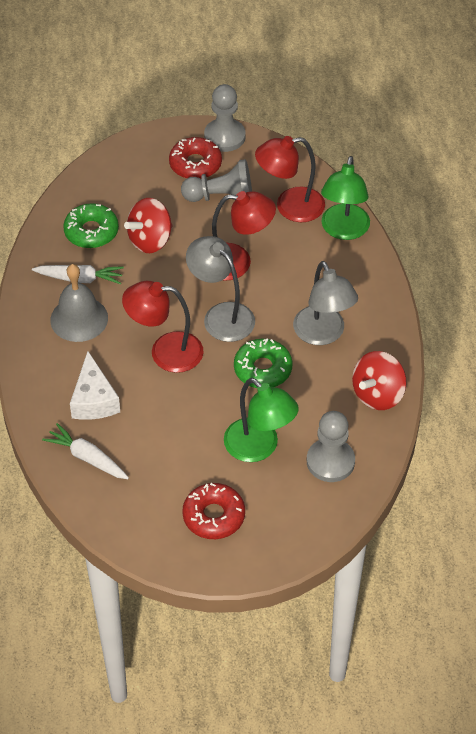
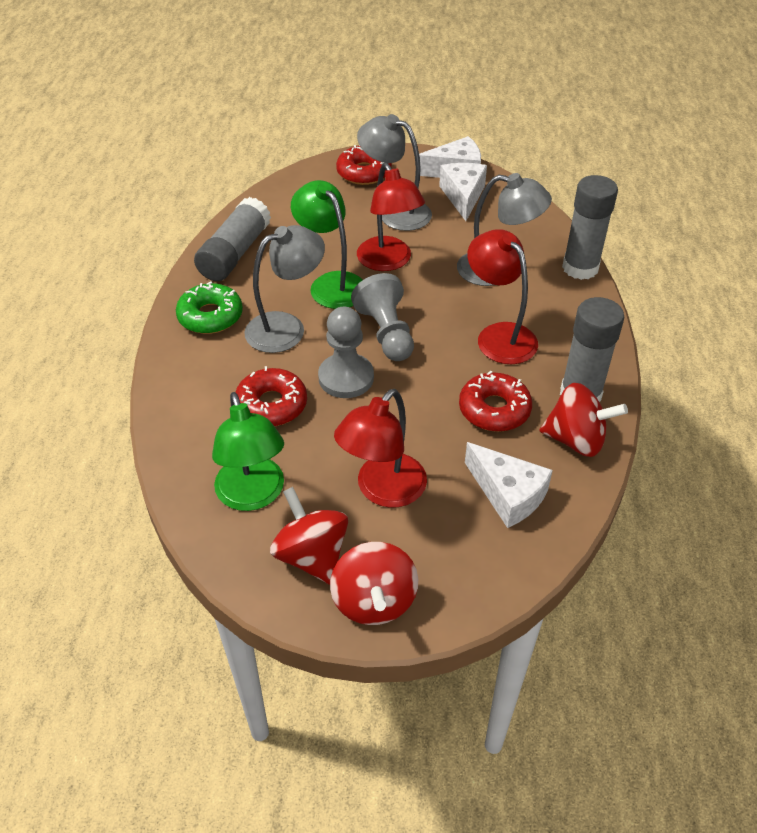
green donut: 2 -> 1
grey bell: 1 -> 0
grey glue stick: 0 -> 3
grey lamp: 2 -> 3
grey pawn: 3 -> 2
red donut: 2 -> 3
red spinning top: 2 -> 3
white carrot: 2 -> 0
white cheese: 1 -> 3

